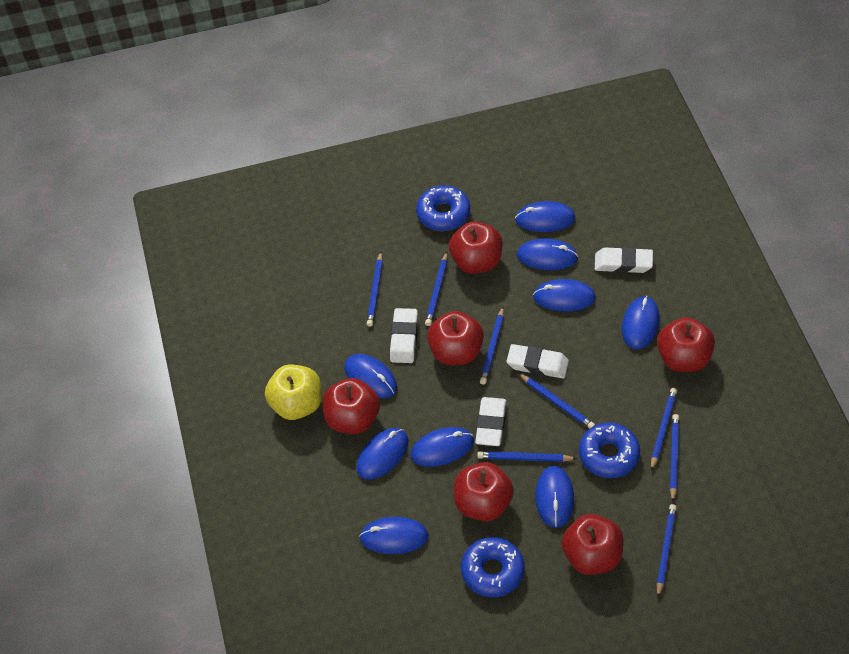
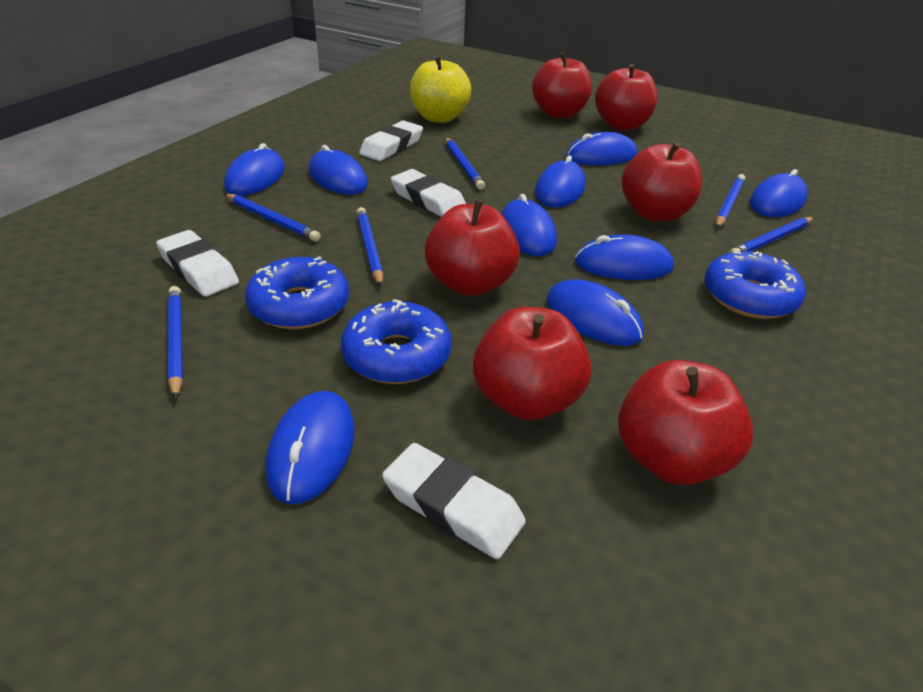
blue pencil: 8 -> 6

